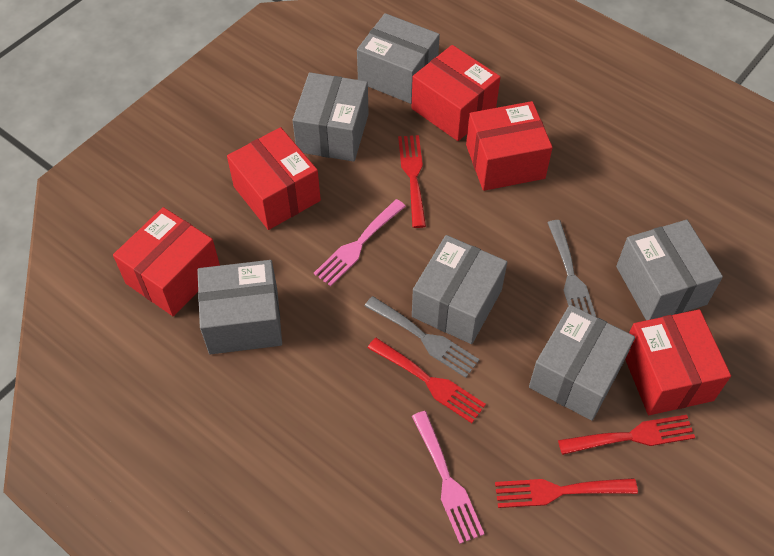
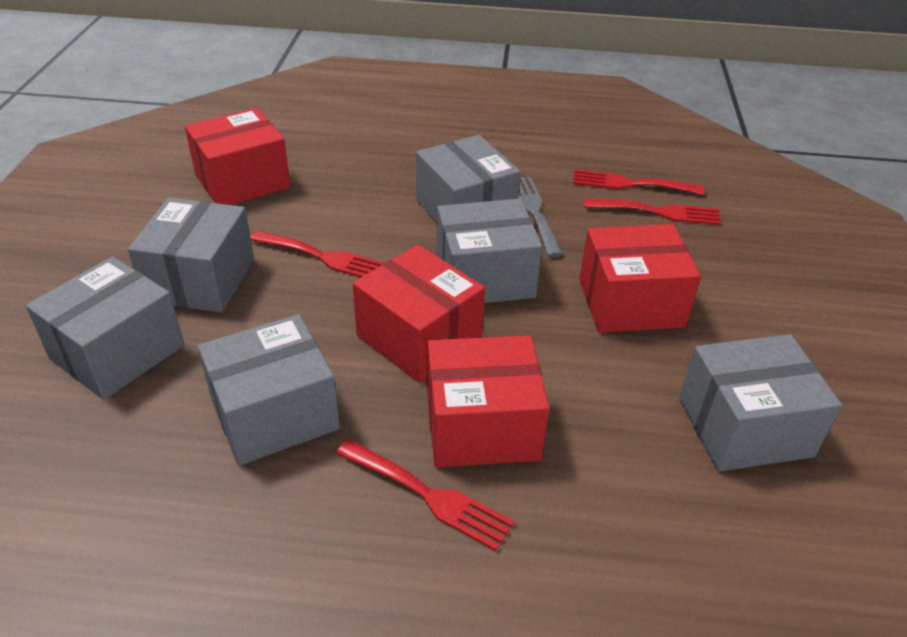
grey fork: 2 -> 1
pink fork: 2 -> 0
red box: 5 -> 4

